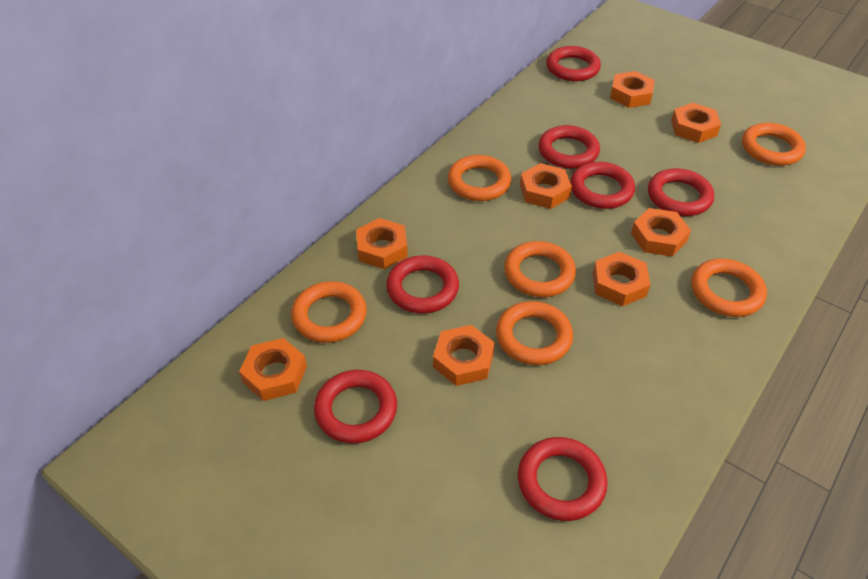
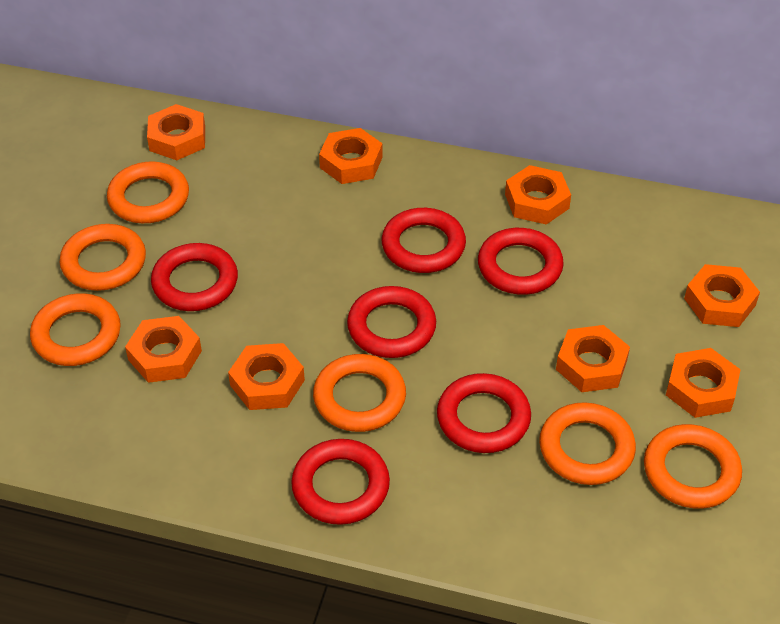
red ring: 7 -> 6

